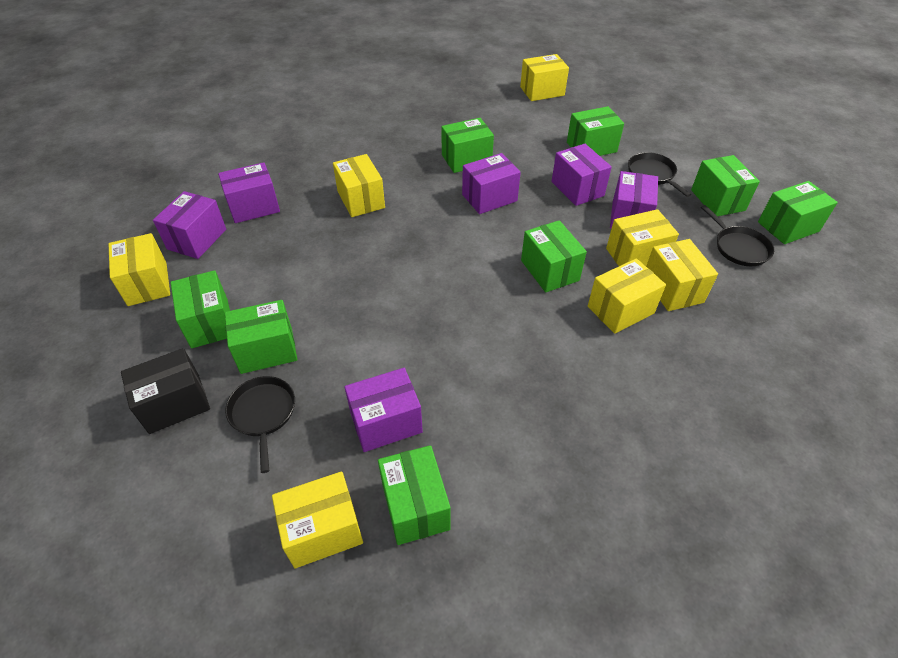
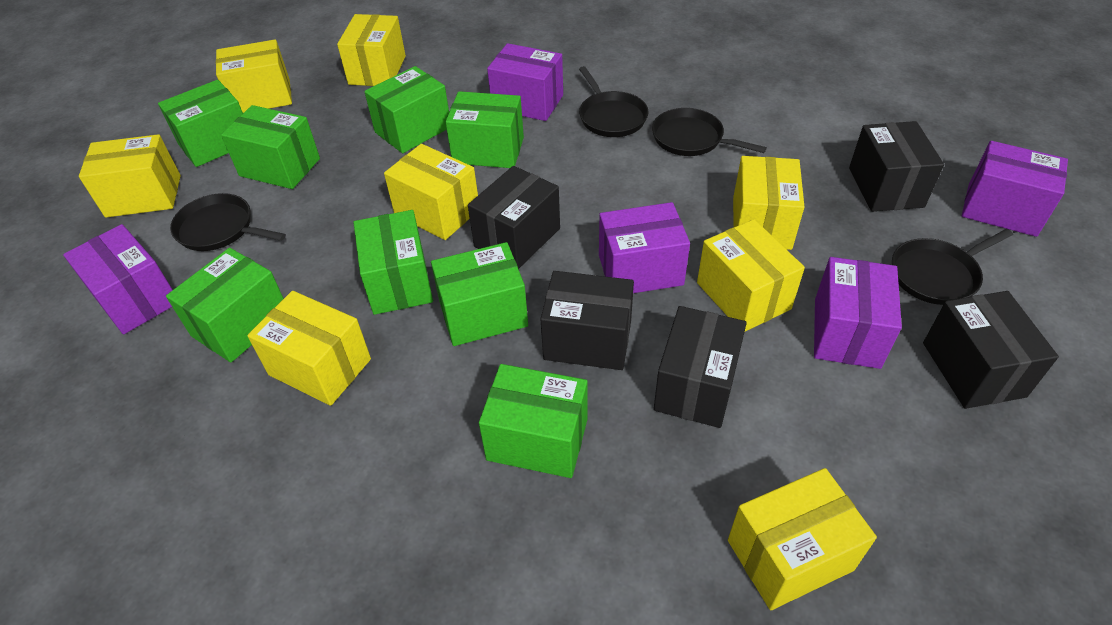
black box: 1 -> 5
black pan: 3 -> 4
purple box: 6 -> 5
yellow box: 7 -> 8

